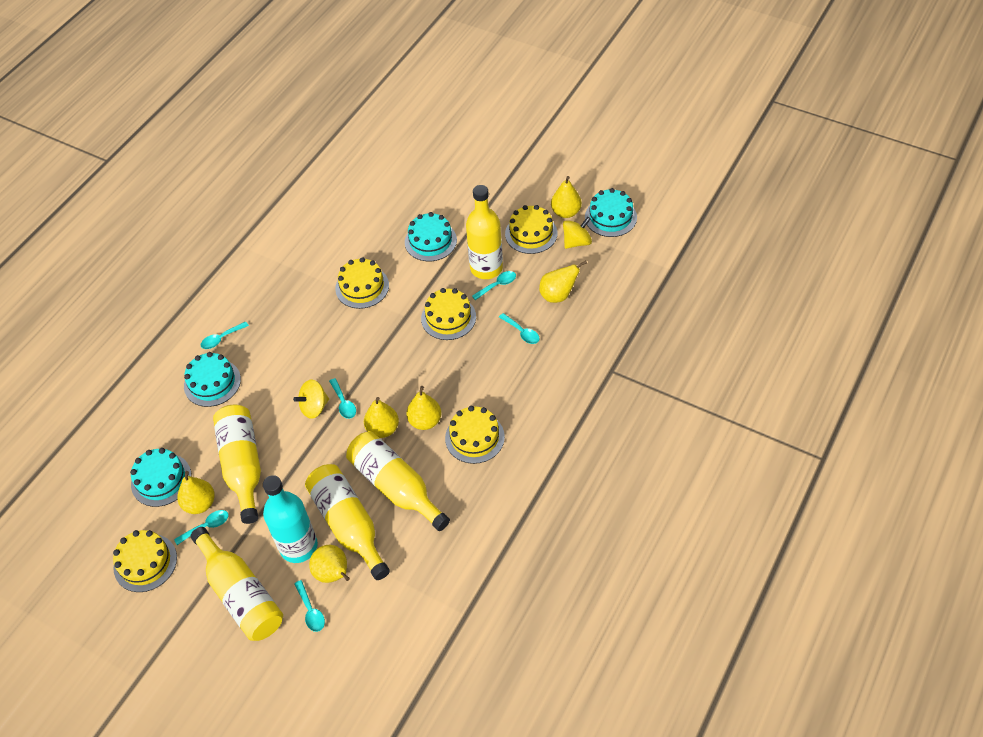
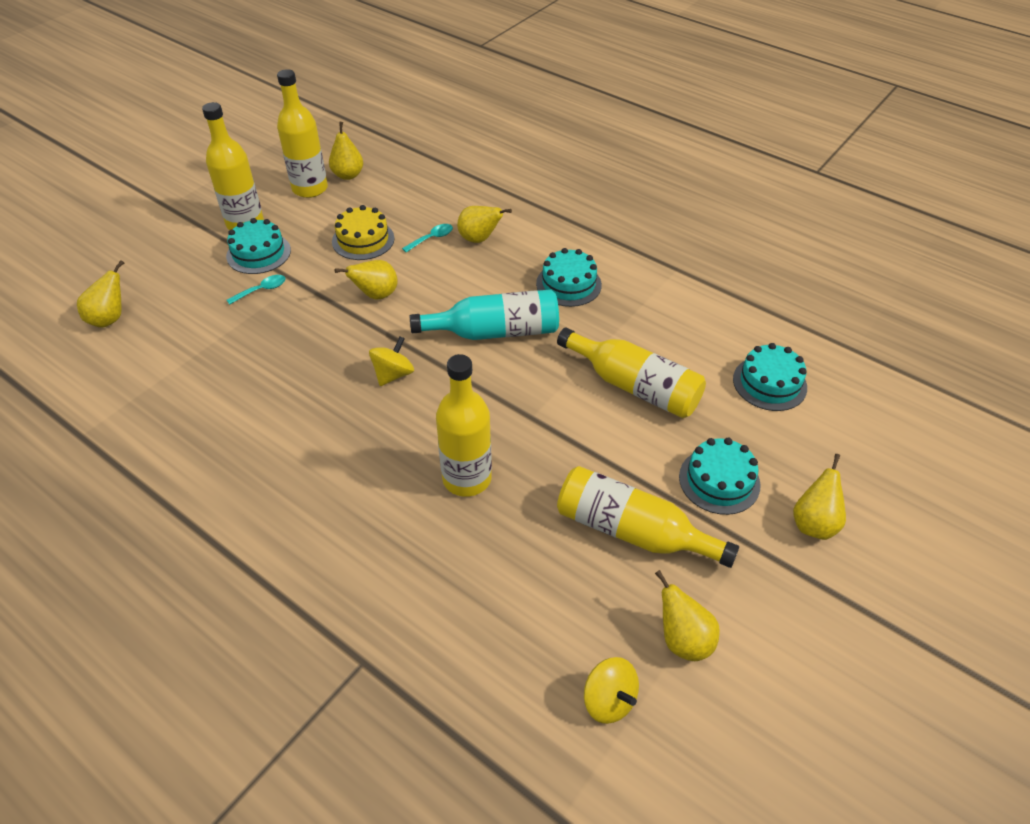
turquoise spoon: 6 -> 2
yellow cake: 5 -> 1

